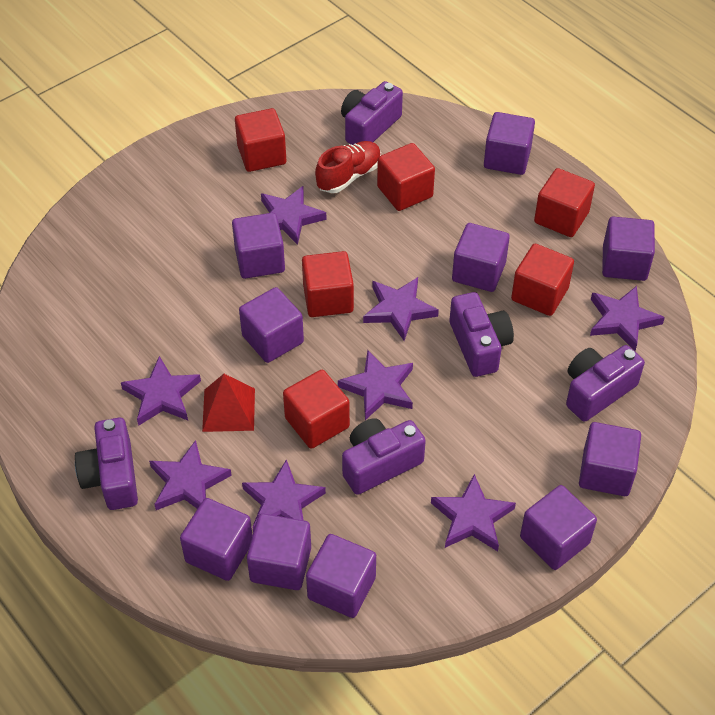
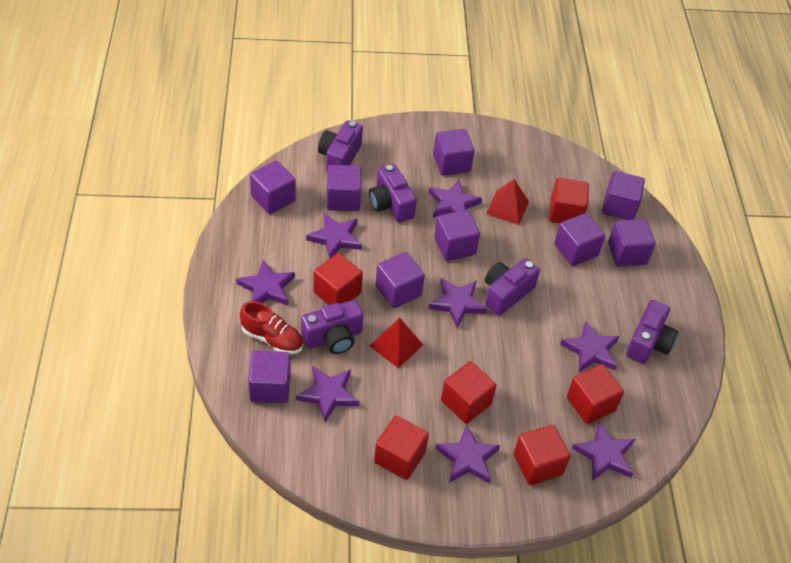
purple cube: 10 -> 9
red pyramid: 1 -> 2

